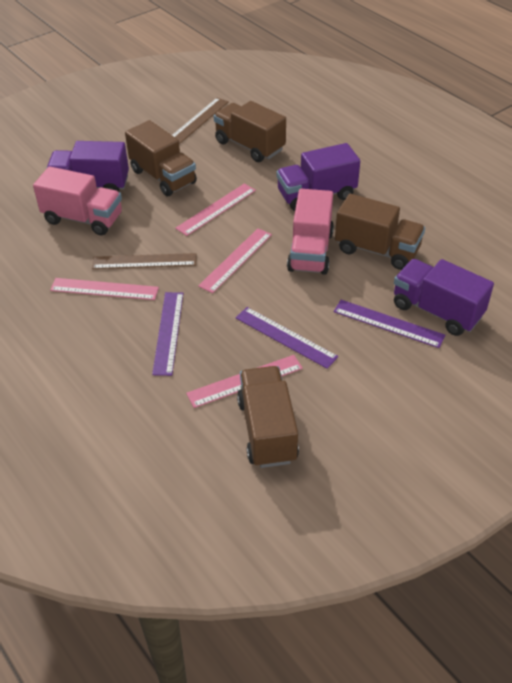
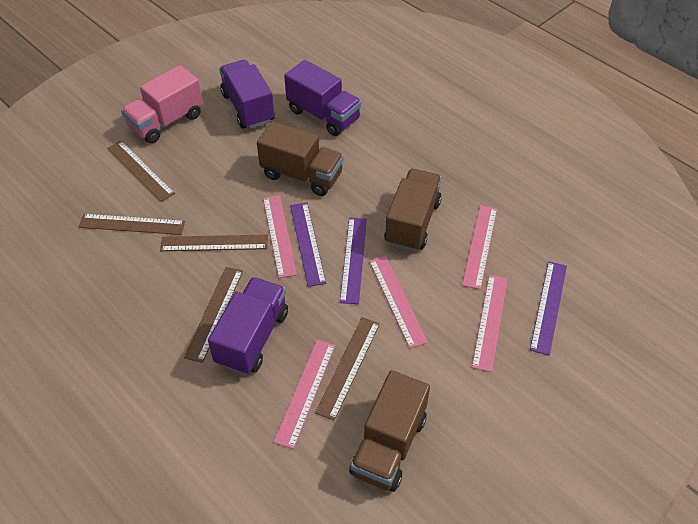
brown ruler: 2 -> 5
brown truck: 4 -> 3
pink ruler: 4 -> 5
pink truck: 2 -> 1

